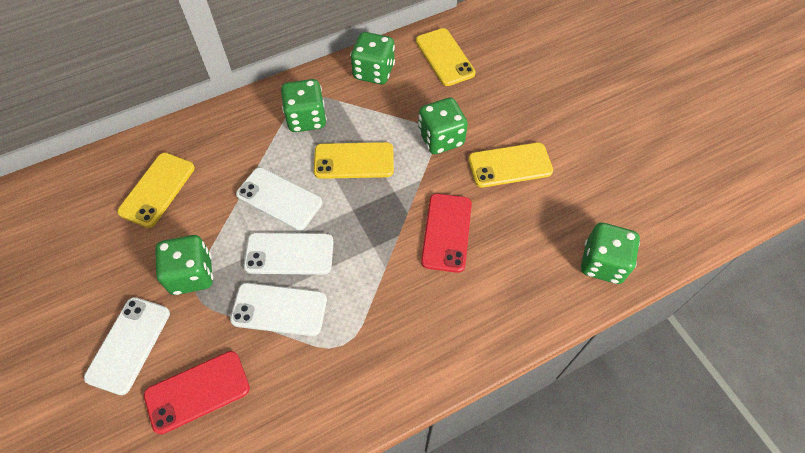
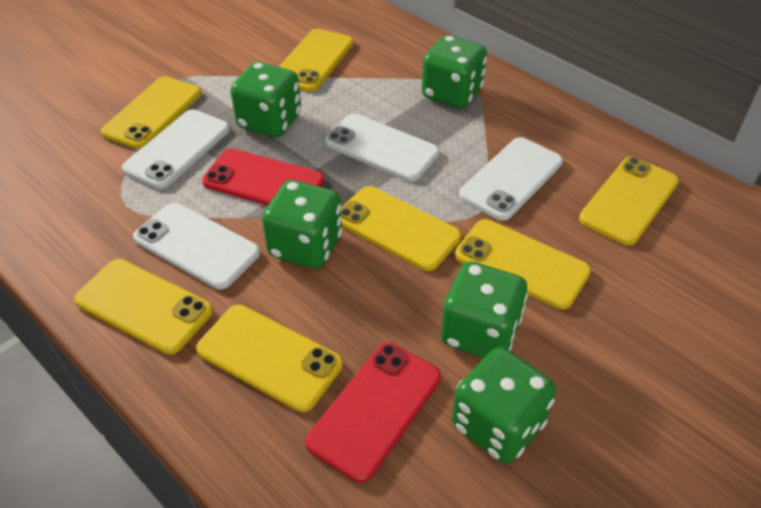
yellow phone: 4 -> 7

